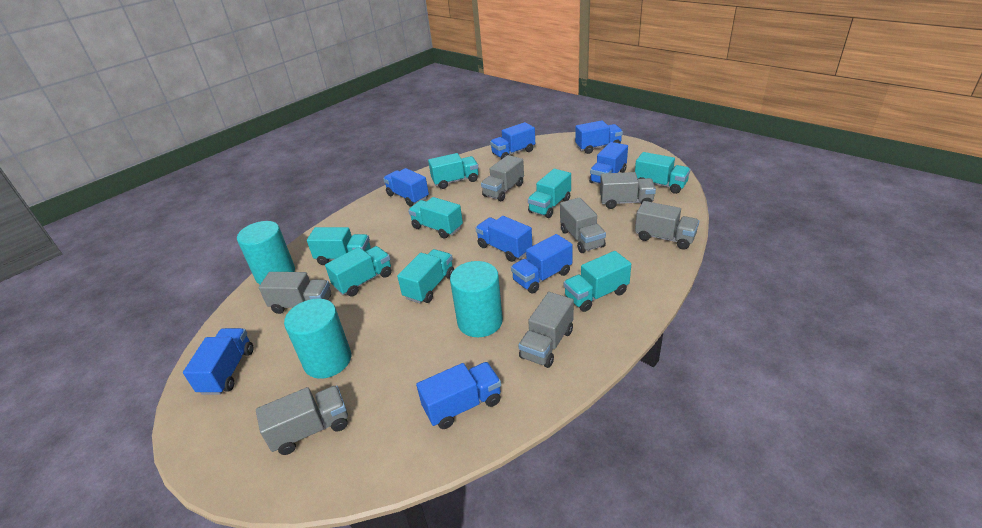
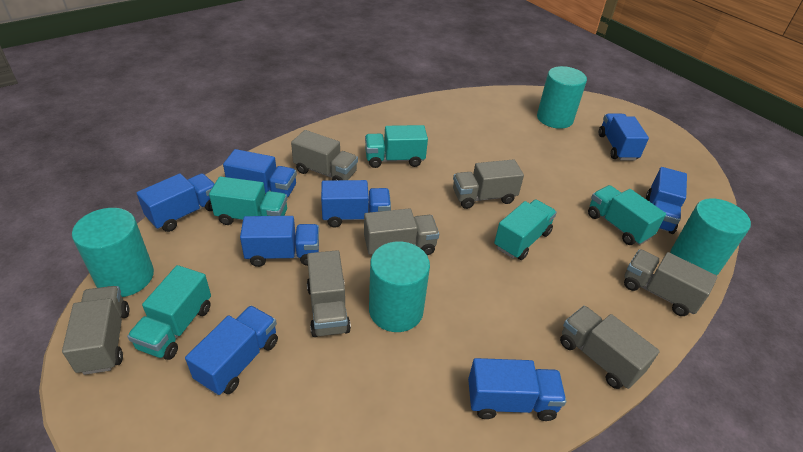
turquoise cylinder: 3 -> 4
turquoise truck: 8 -> 5

